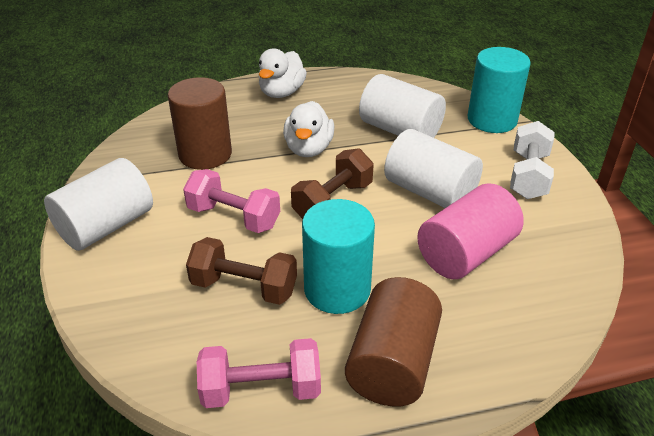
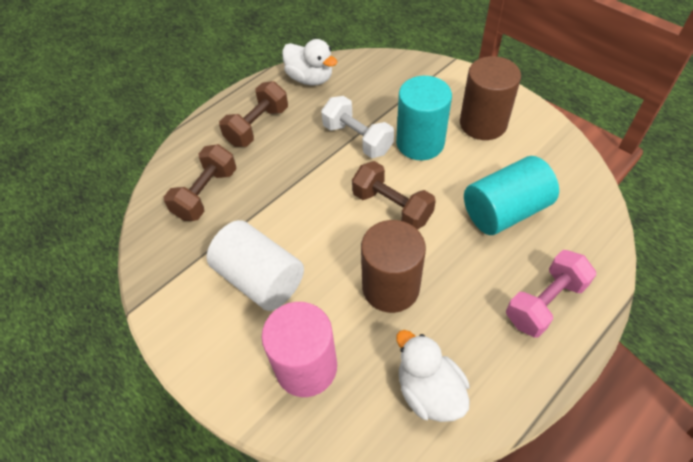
brown dumbbell: 2 -> 3
pink dumbbell: 2 -> 1
white cylinder: 3 -> 1

